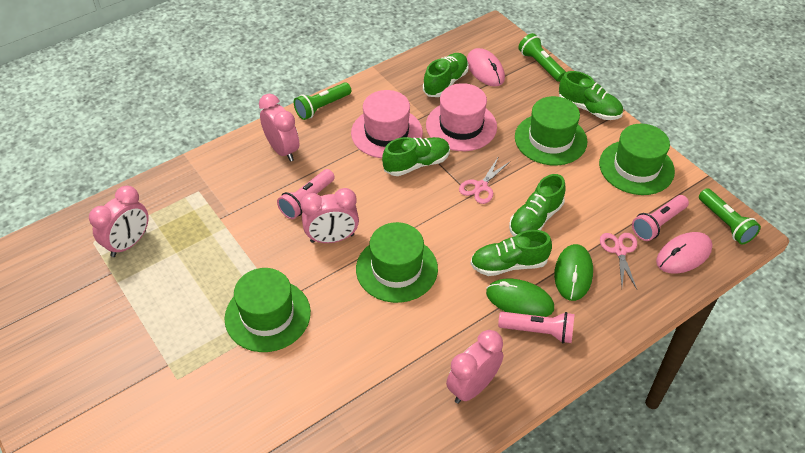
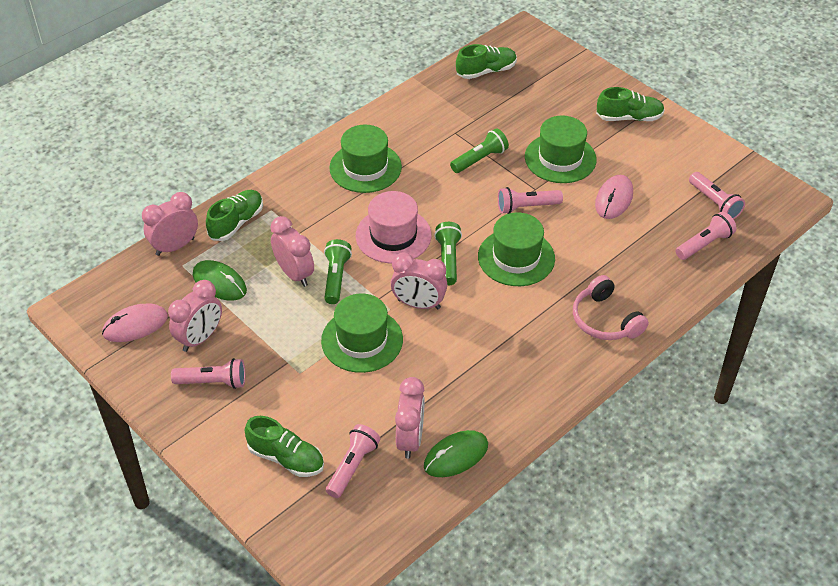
green shoe: 5 -> 4
pink clock: 4 -> 5
pink flashlight: 3 -> 5
pink hat: 2 -> 1
pink headphones: 0 -> 1
pink scissors: 2 -> 0

